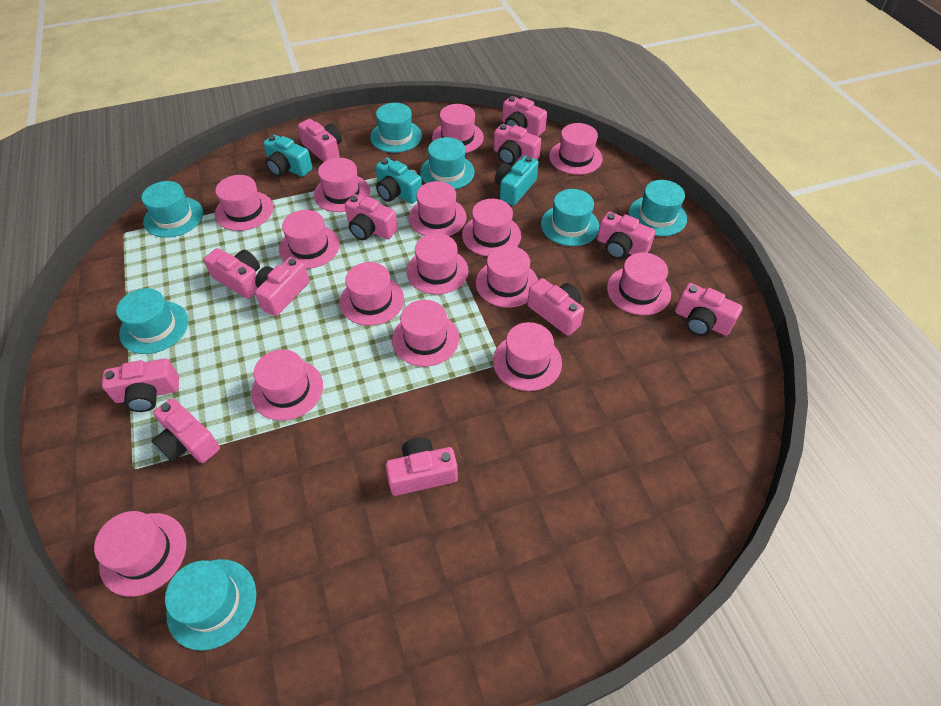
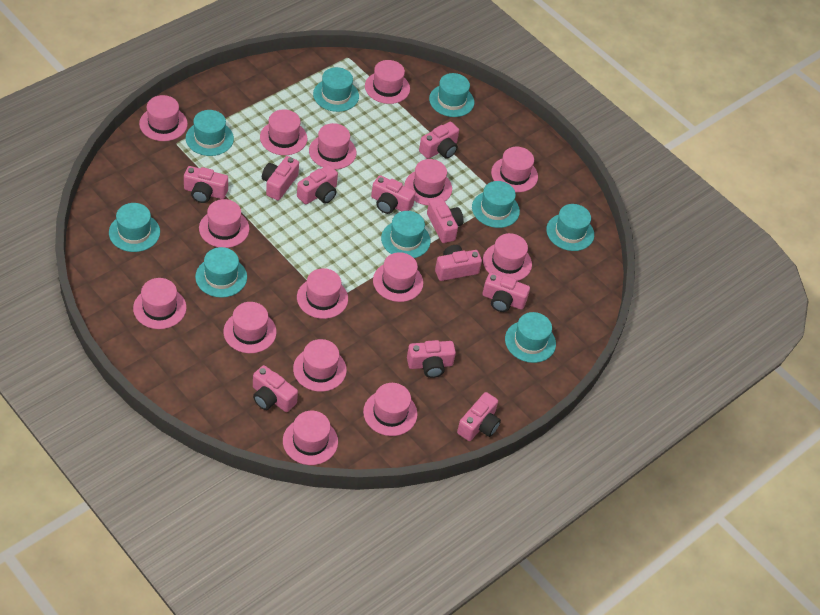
pink camera: 12 -> 11
turquoise camera: 3 -> 0
turquoise hat: 7 -> 9

